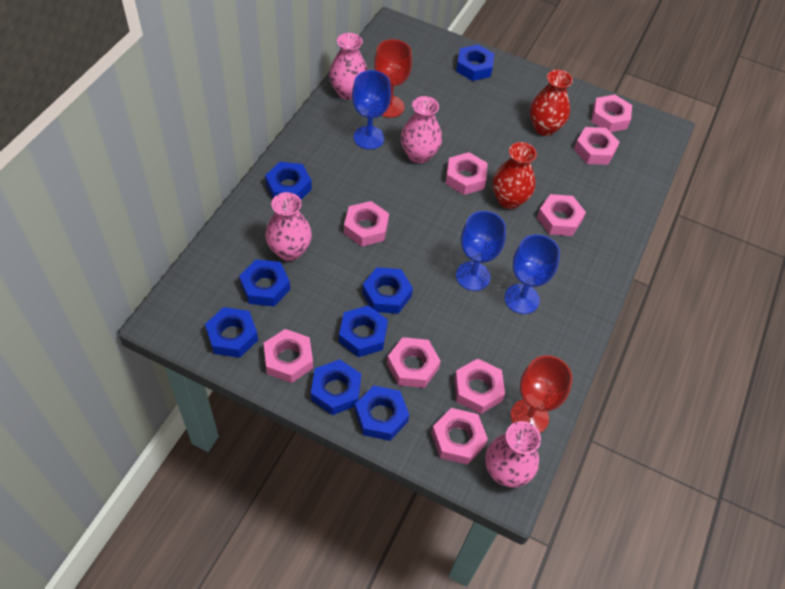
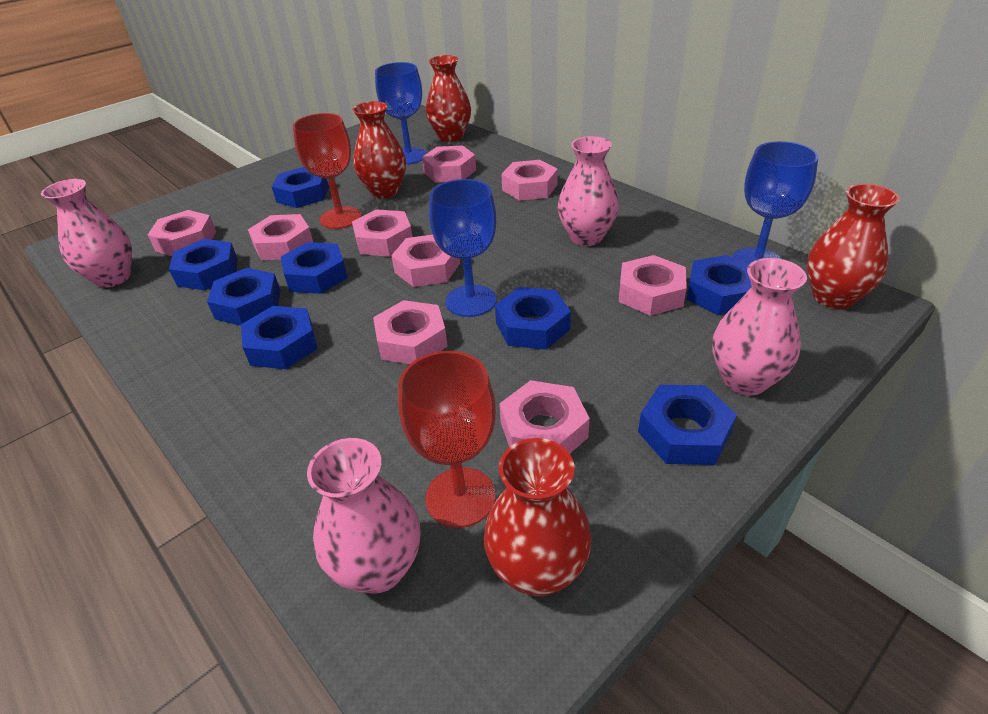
red vase: 2 -> 4

